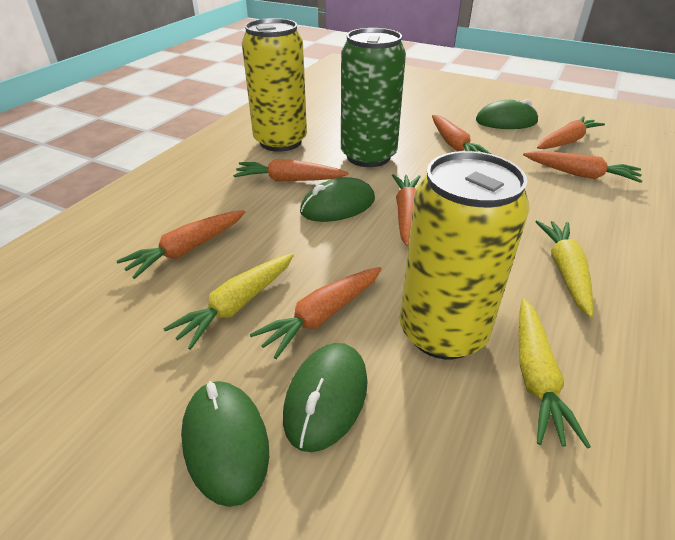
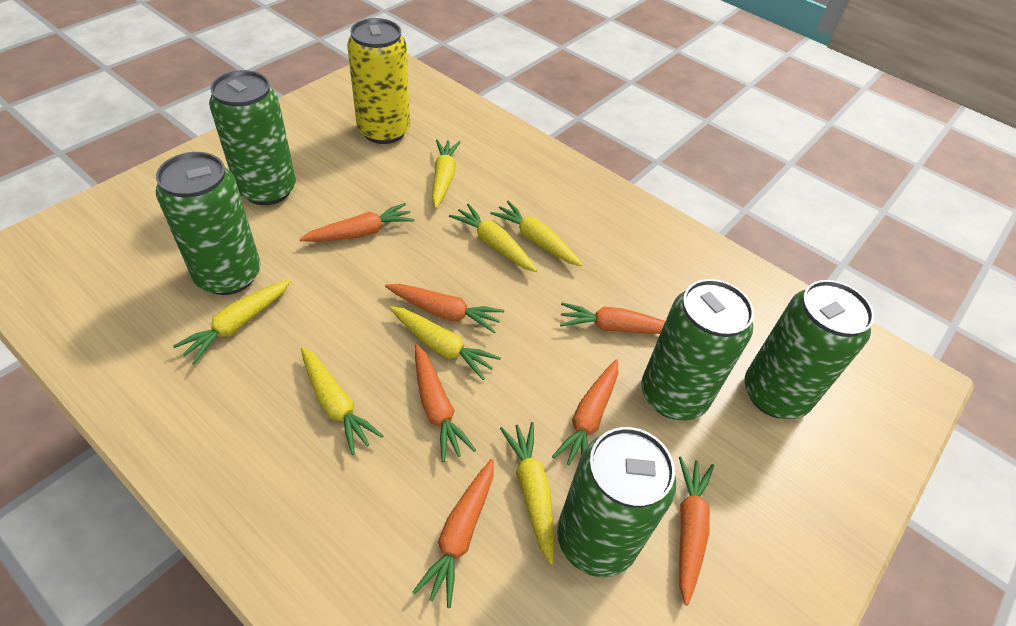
green can: 1 -> 5
green mouse: 4 -> 0
yellow can: 2 -> 1
yellow carrot: 3 -> 7

